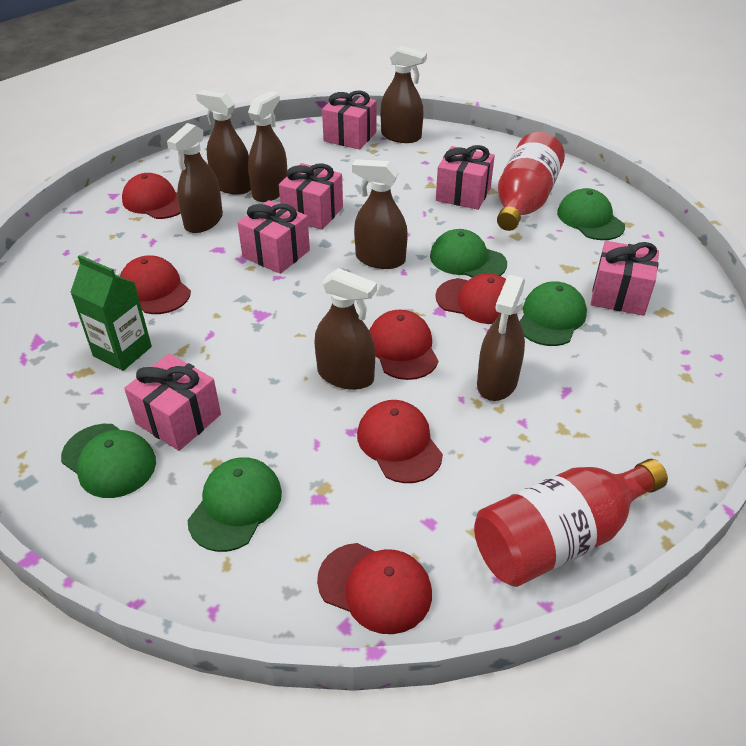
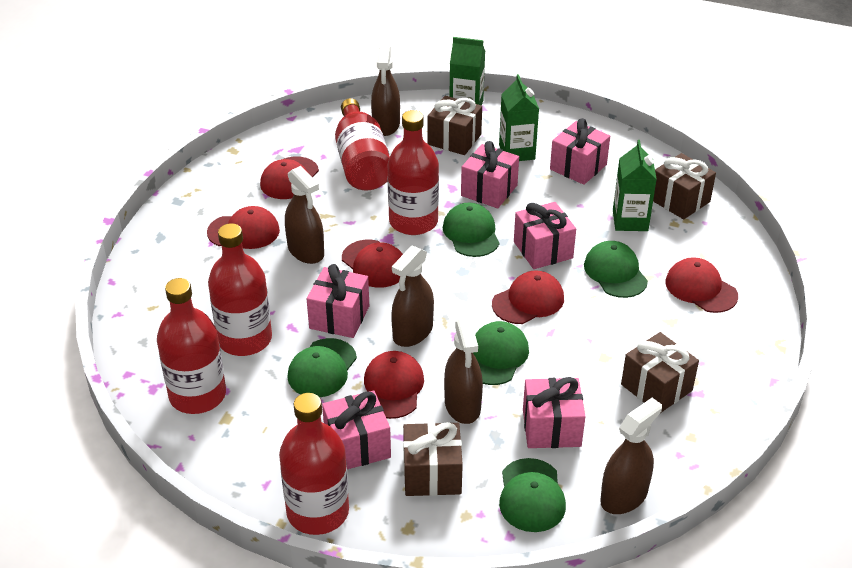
brown gift: 0 -> 4
brown spray bottle: 7 -> 5
green carton: 1 -> 3
red bottle: 2 -> 5

